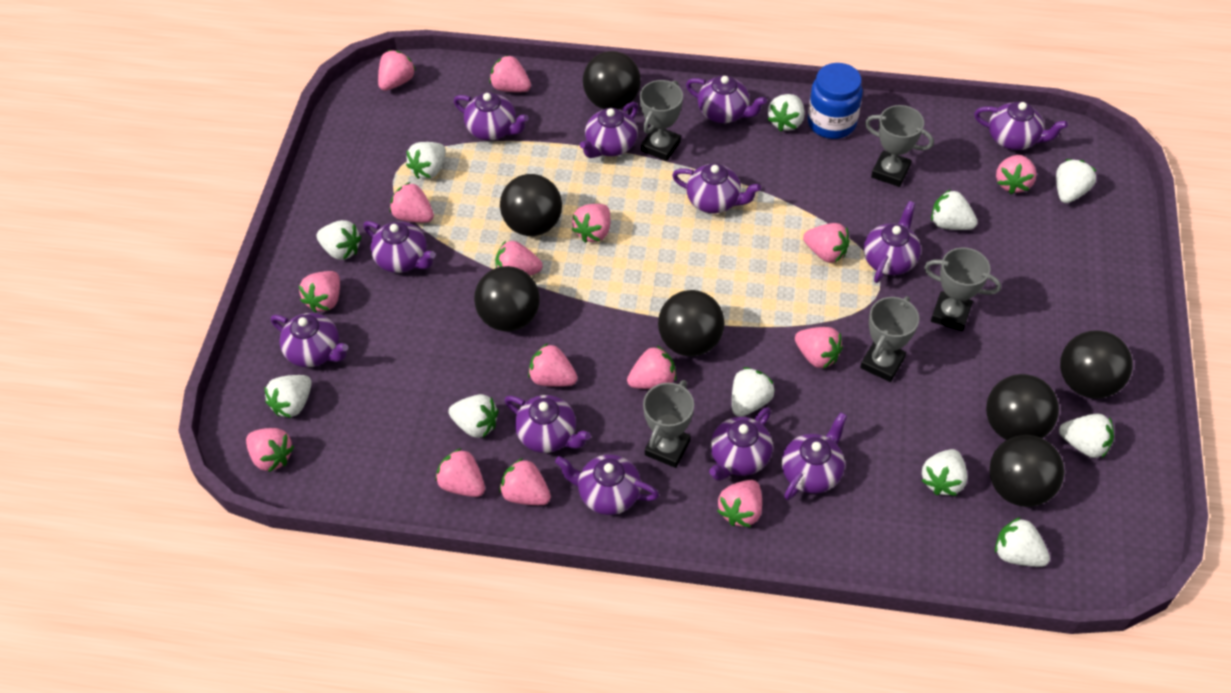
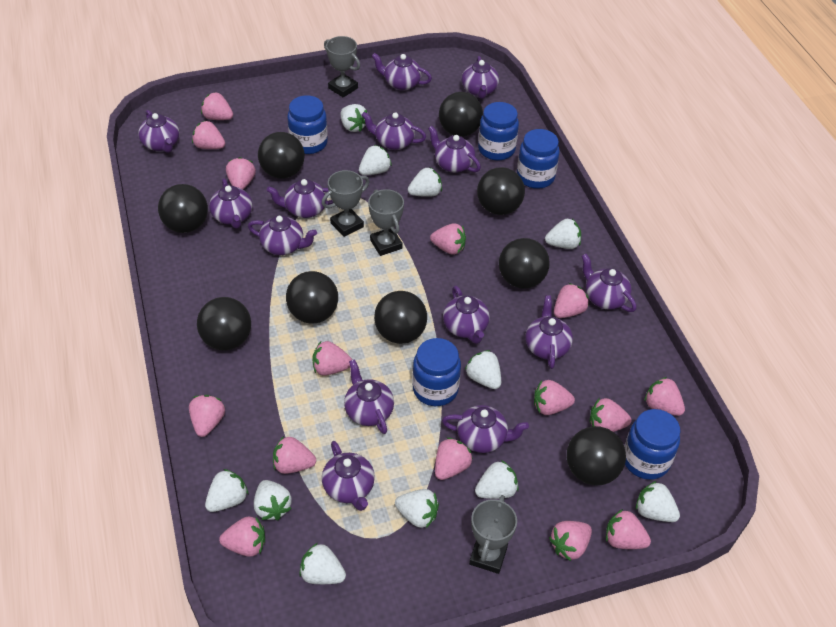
black ball: 7 -> 9
blue jar: 1 -> 5
grey trophy: 5 -> 4
purple teapot: 12 -> 14

